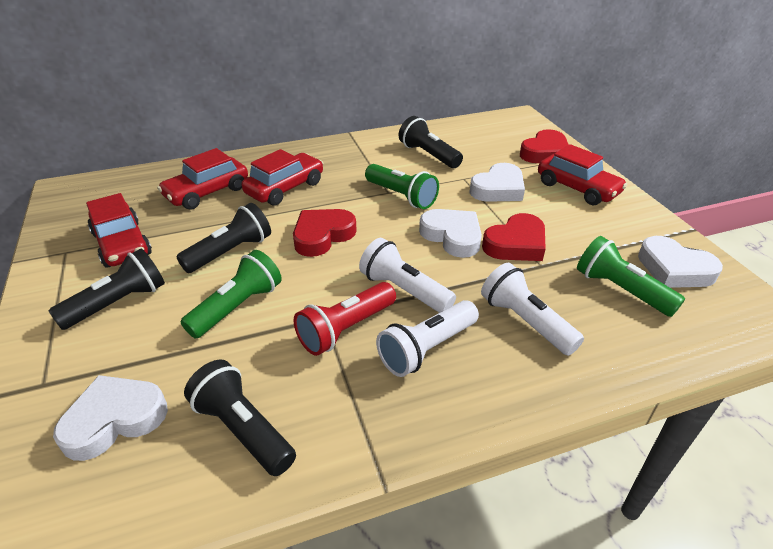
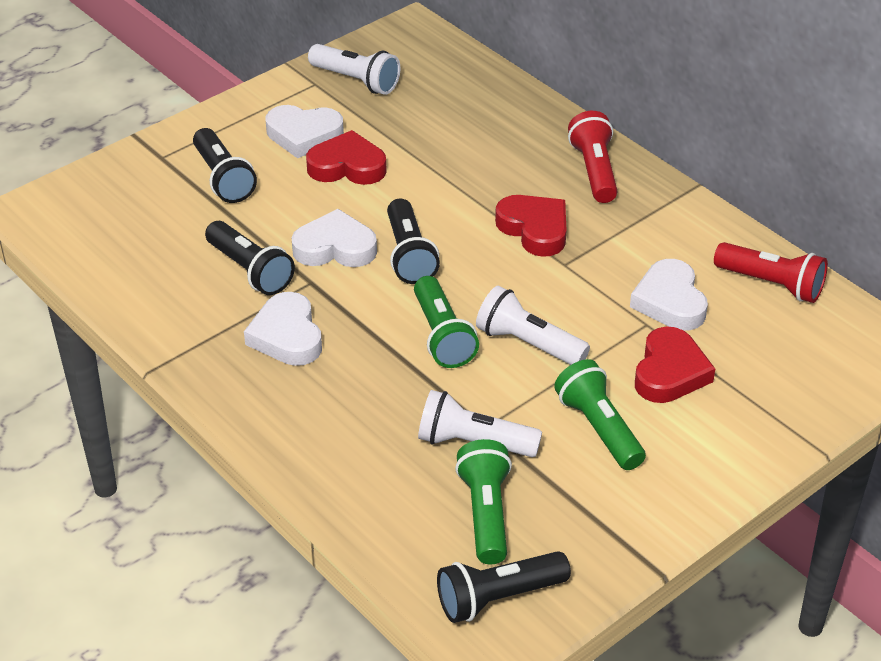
red car: 4 -> 0
red flashlight: 1 -> 2

